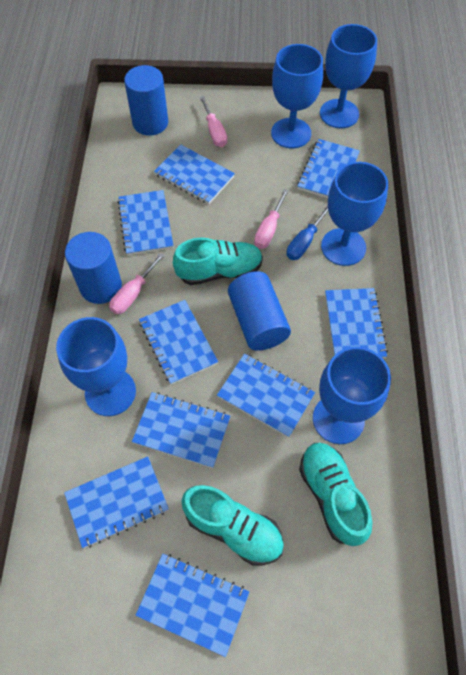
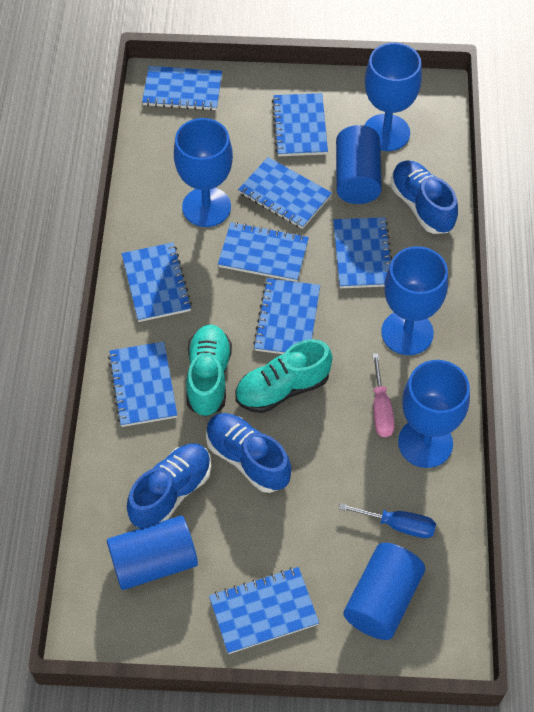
blue goblet: 5 -> 4
blue shoe: 0 -> 3
pink screwdriver: 3 -> 1
turquoise shoe: 3 -> 2

